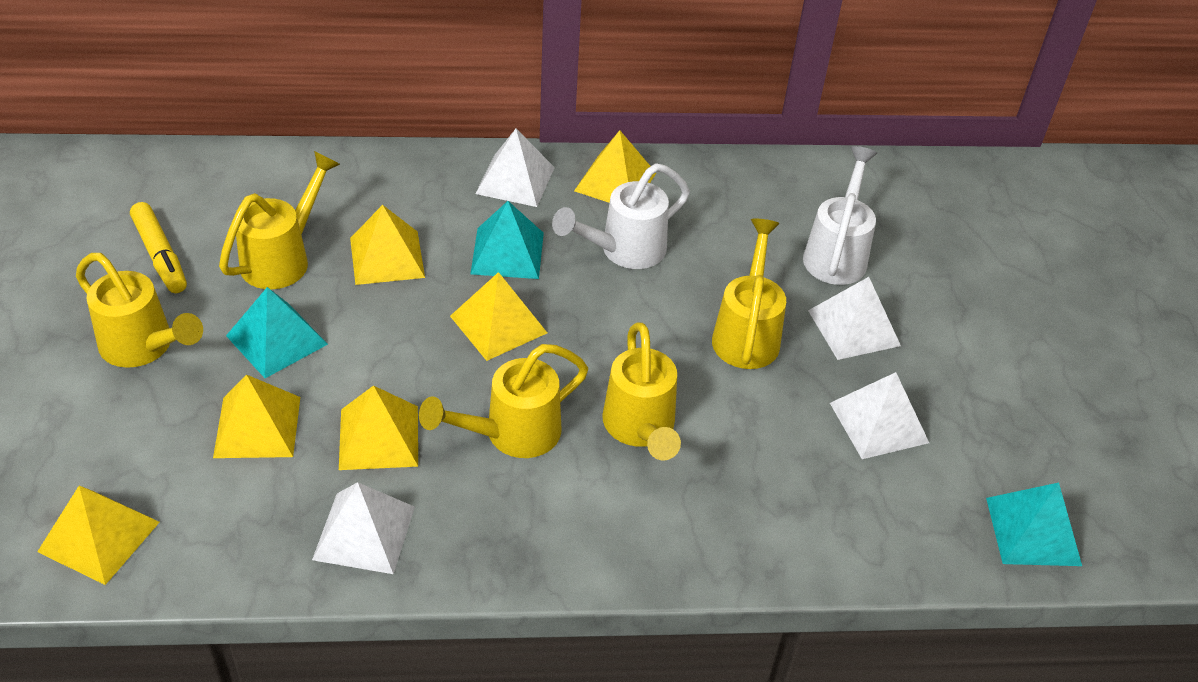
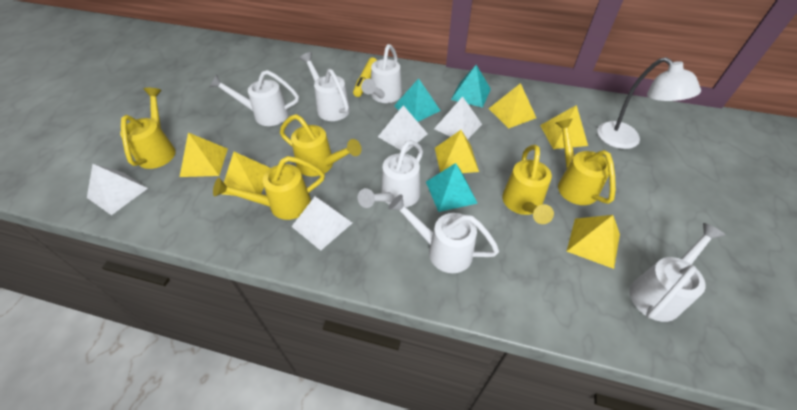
white lamp: 0 -> 1
white watering can: 2 -> 6

